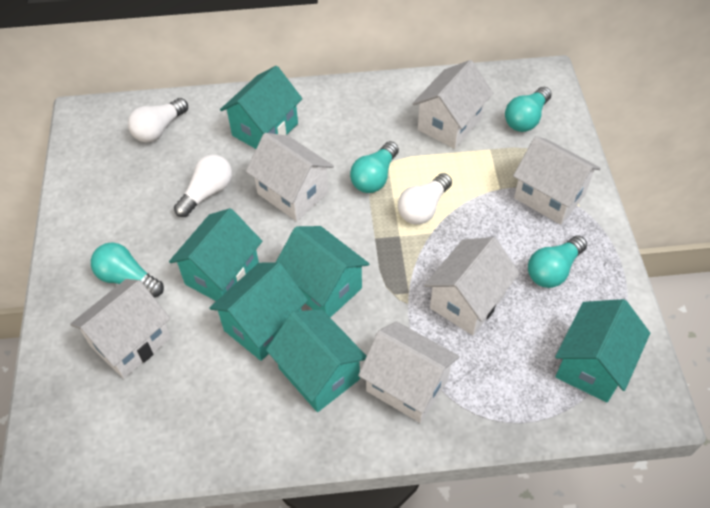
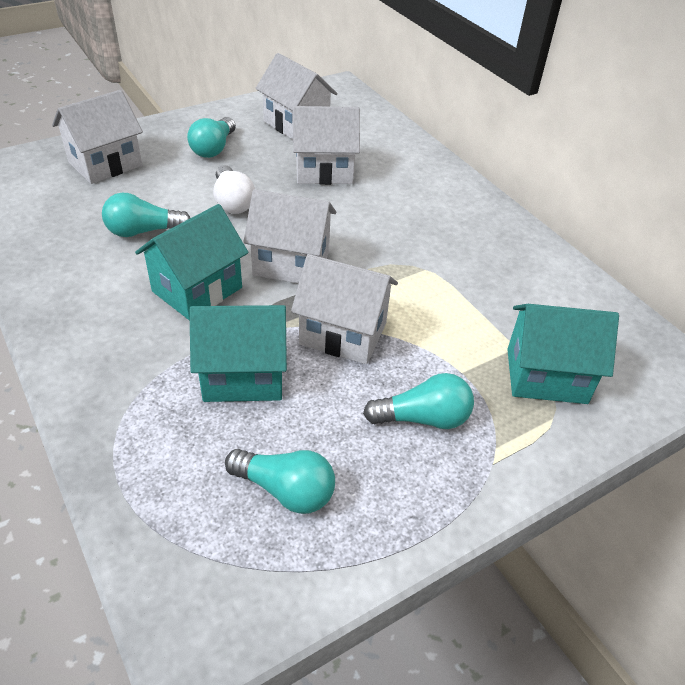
turquoise house: 6 -> 3
white house: 6 -> 5
white light bulb: 3 -> 1

